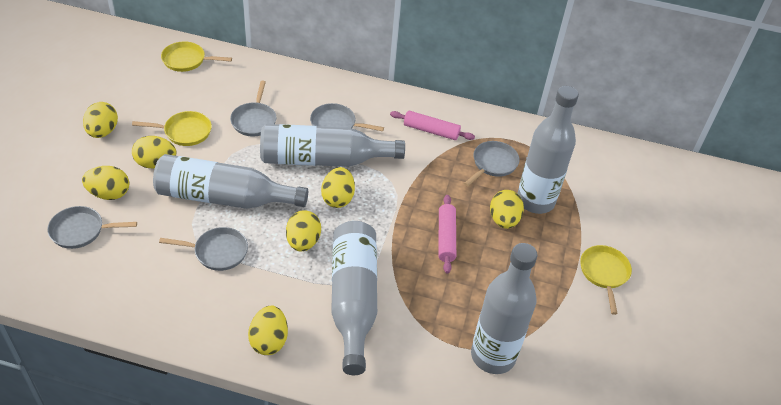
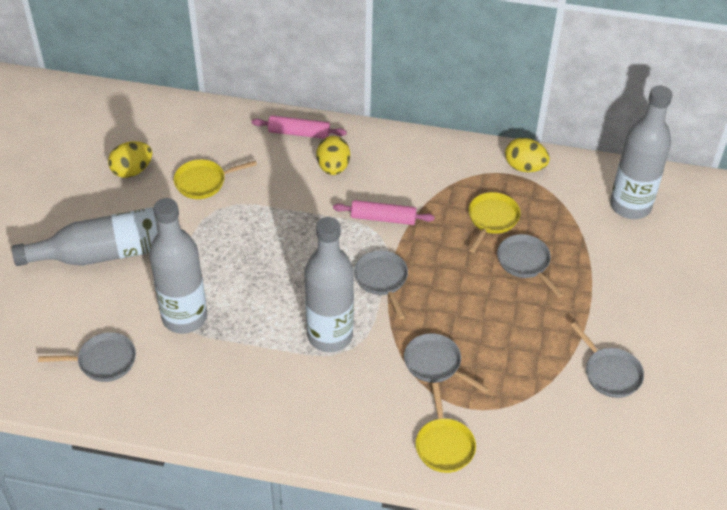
grey bottle: 5 -> 4
yellow egg: 7 -> 3

